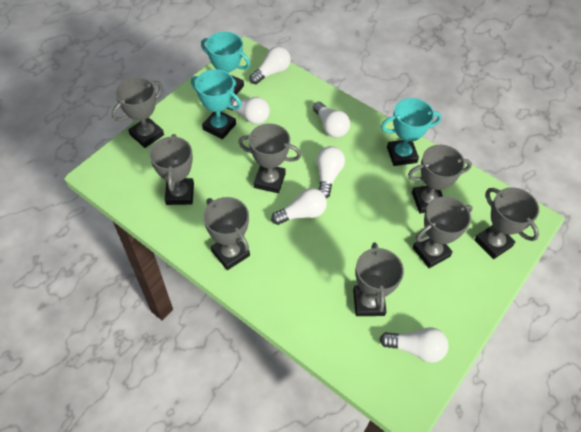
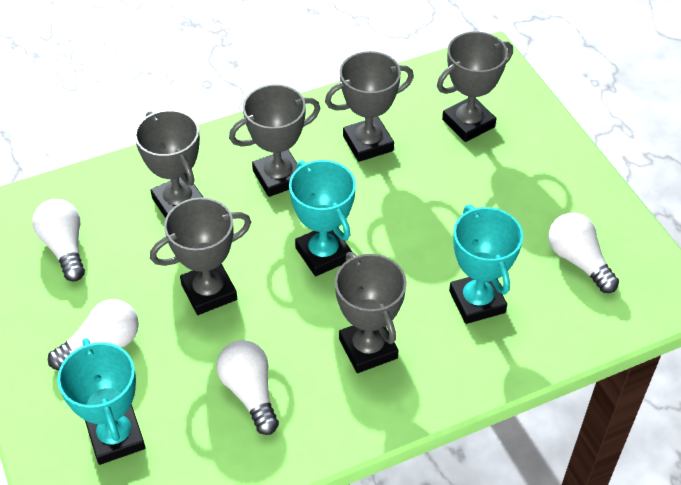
grey trophy: 8 -> 6
white light bulb: 6 -> 4

